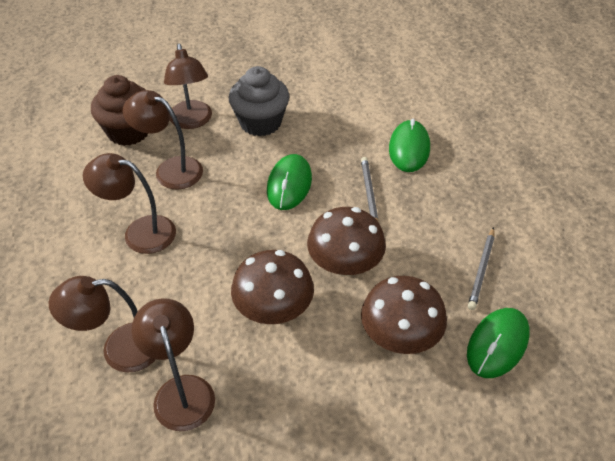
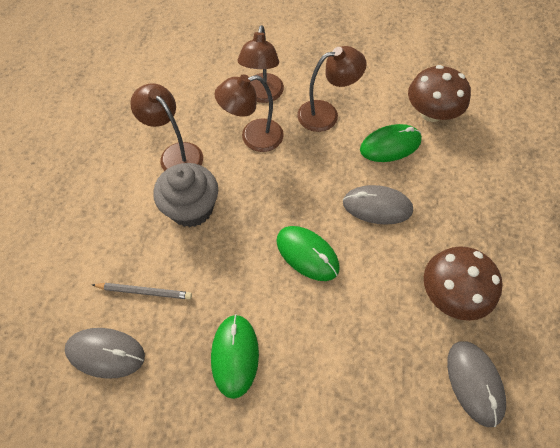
brown cupcake: 1 -> 0
brown lamp: 5 -> 4
brown mushroom: 3 -> 2
grey mouse: 0 -> 3
grey pencil: 2 -> 1

